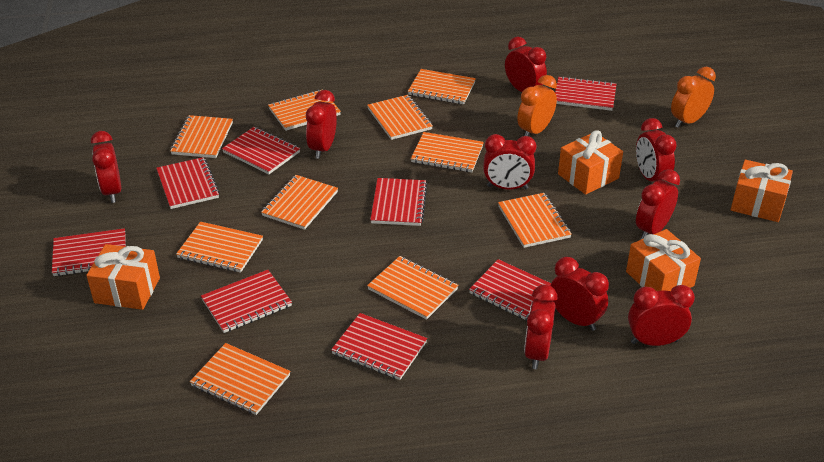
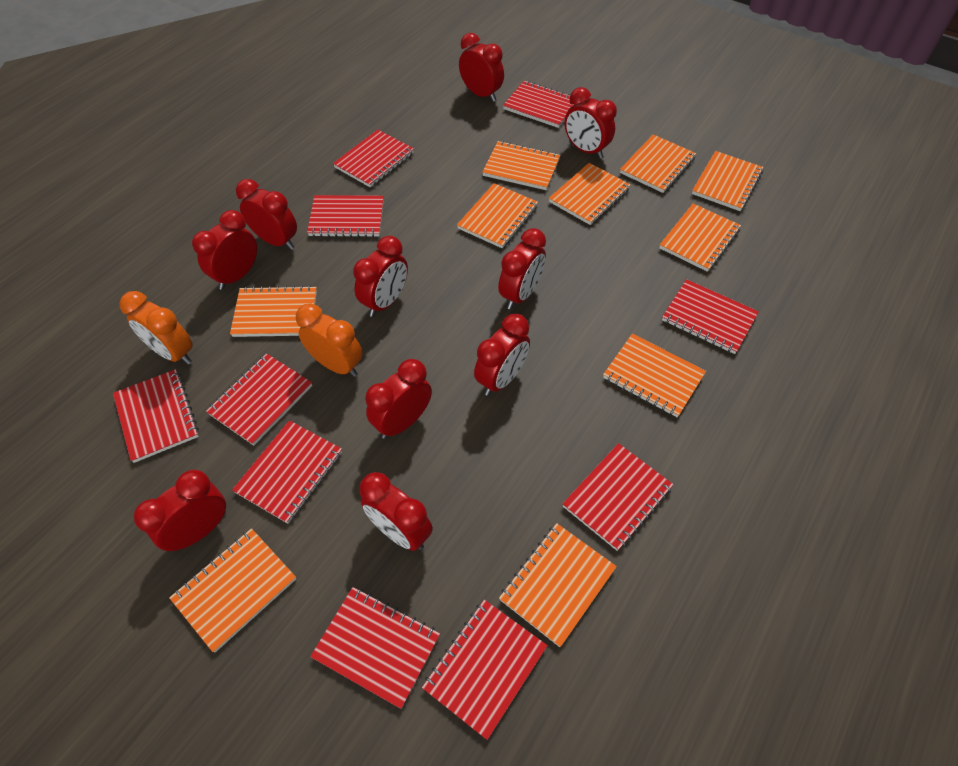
orange gift: 4 -> 0
red clock: 9 -> 10
red notebook: 8 -> 10

